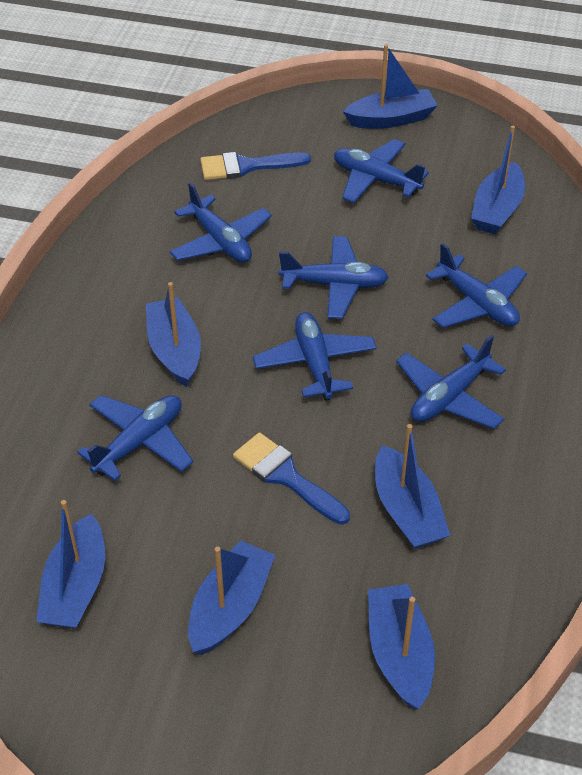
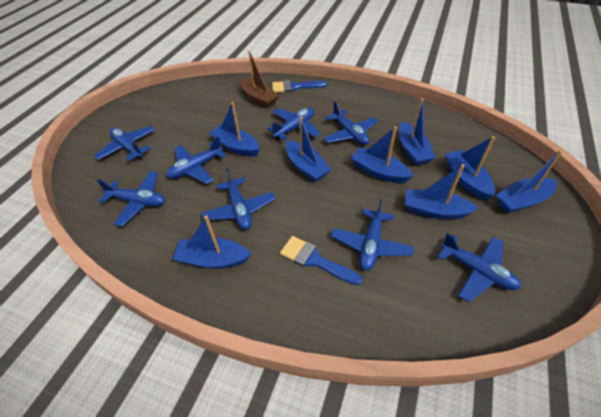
blue boat: 7 -> 8
blue plane: 7 -> 8
brown boat: 0 -> 1

